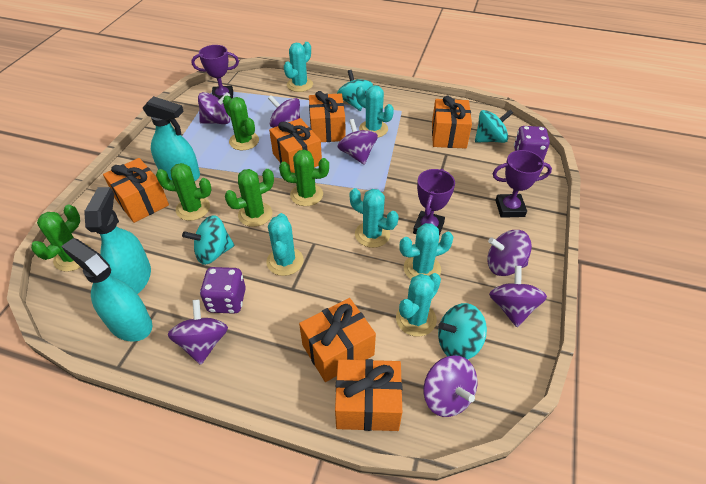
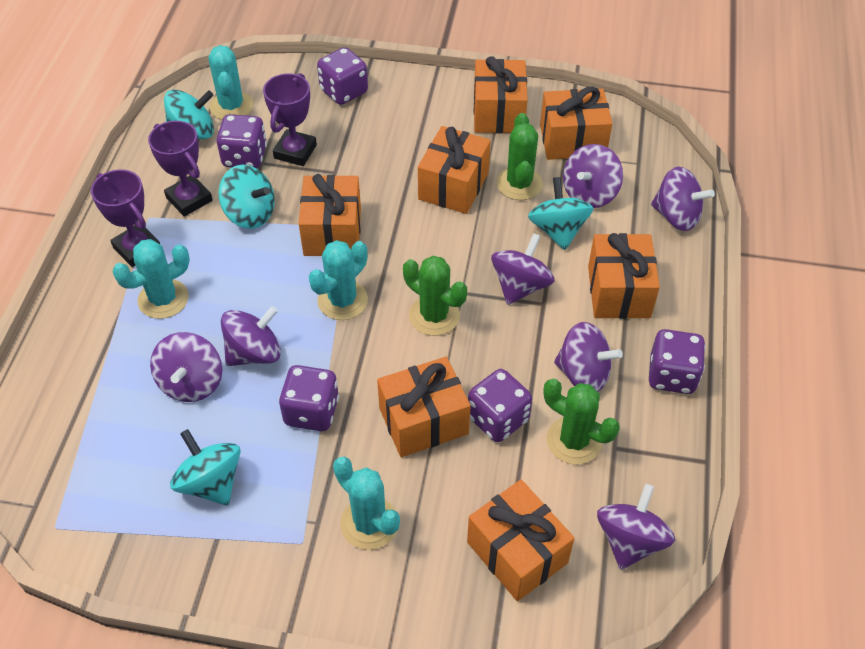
green cactus: 5 -> 3
orange gift: 6 -> 7
purple dice: 2 -> 5
turquoise cactus: 6 -> 4
turquoise spray bottle: 3 -> 0

